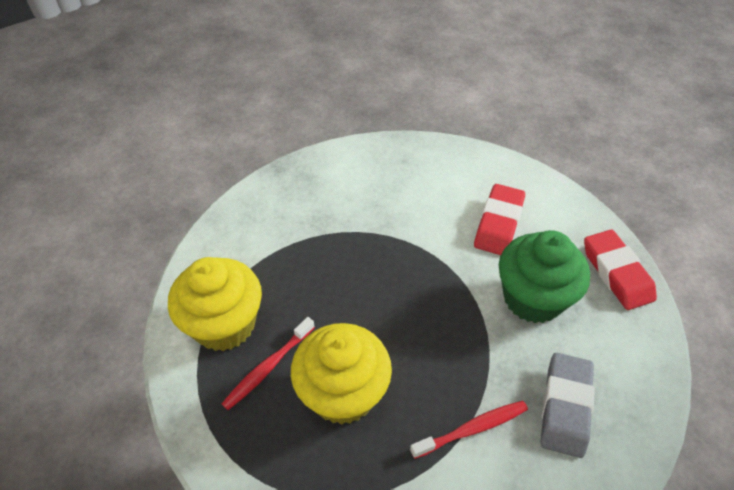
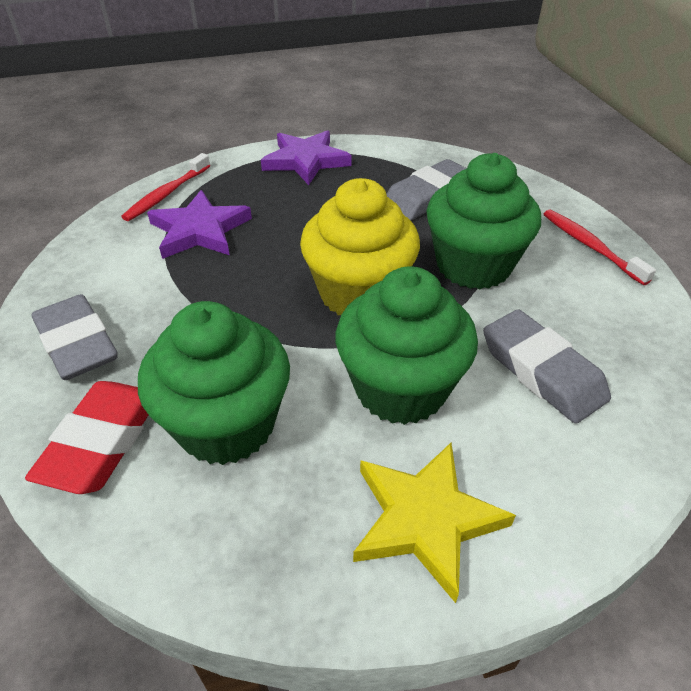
green cupcake: 1 -> 3
grey eraser: 1 -> 3
purple star: 0 -> 2
red eraser: 2 -> 1
yellow cupcake: 2 -> 1
yellow star: 0 -> 1

